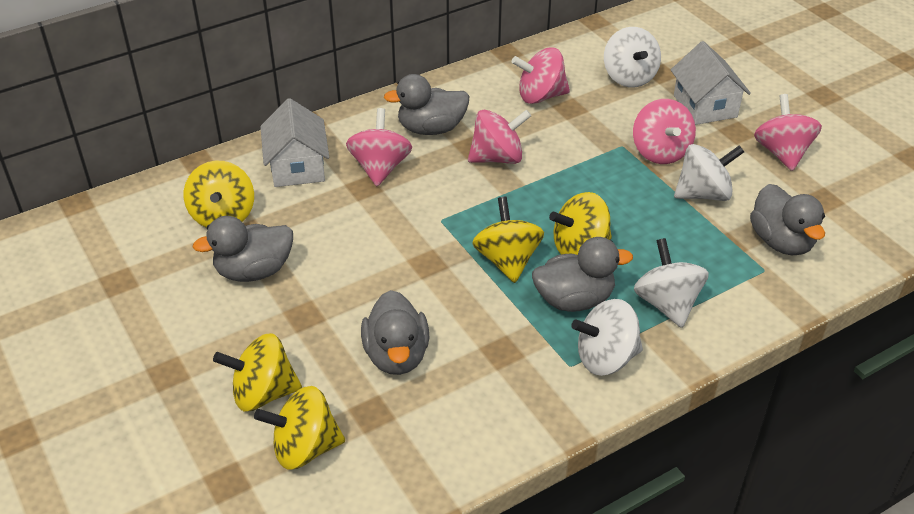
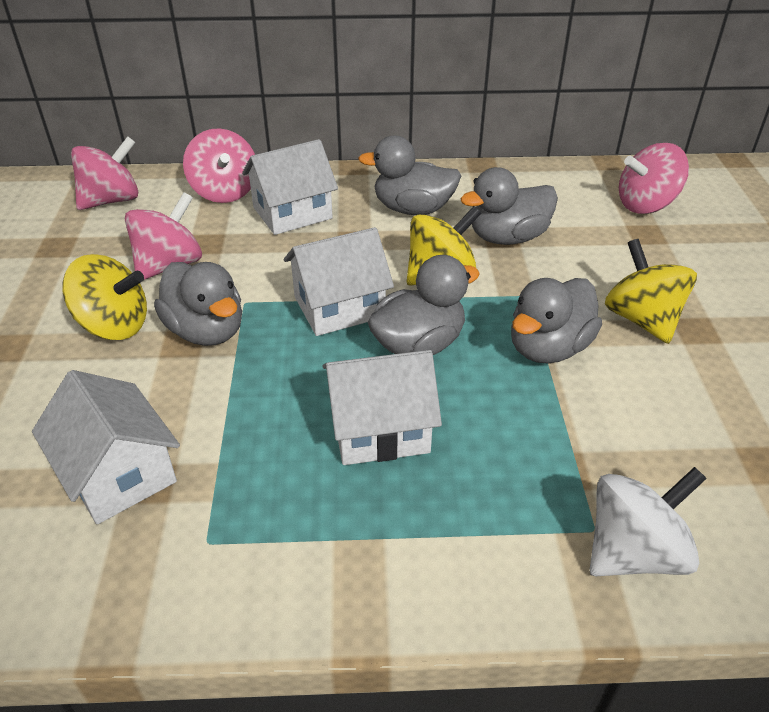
pink spinning top: 5 -> 4
white house: 2 -> 4
white spinning top: 4 -> 1
yellow spinning top: 5 -> 3

